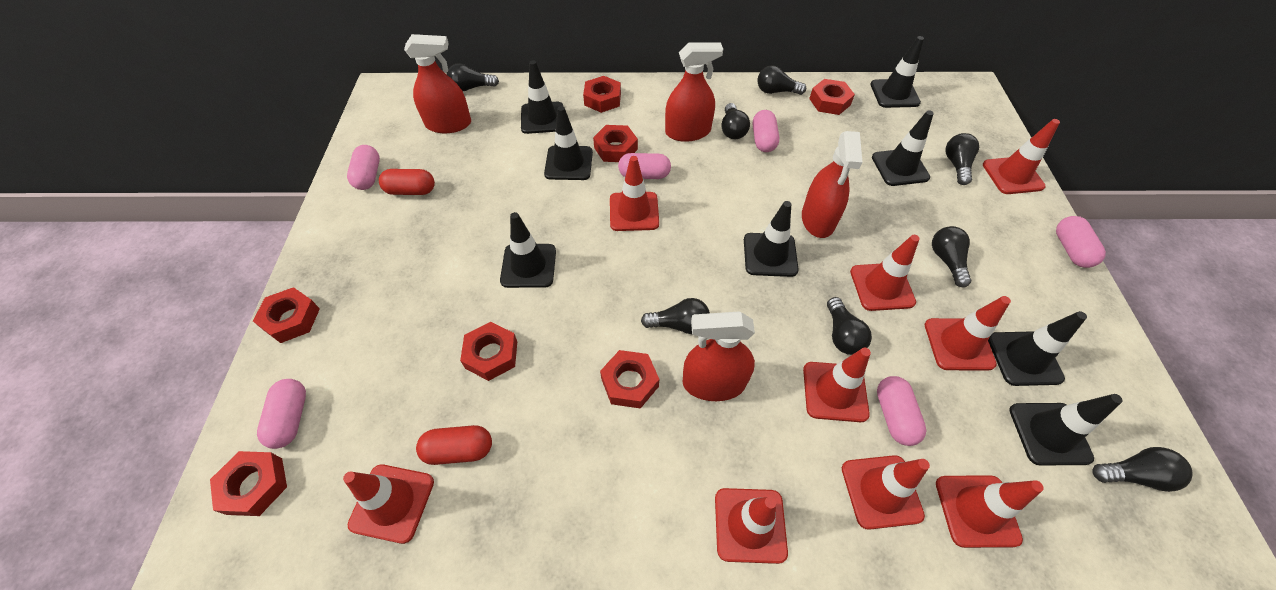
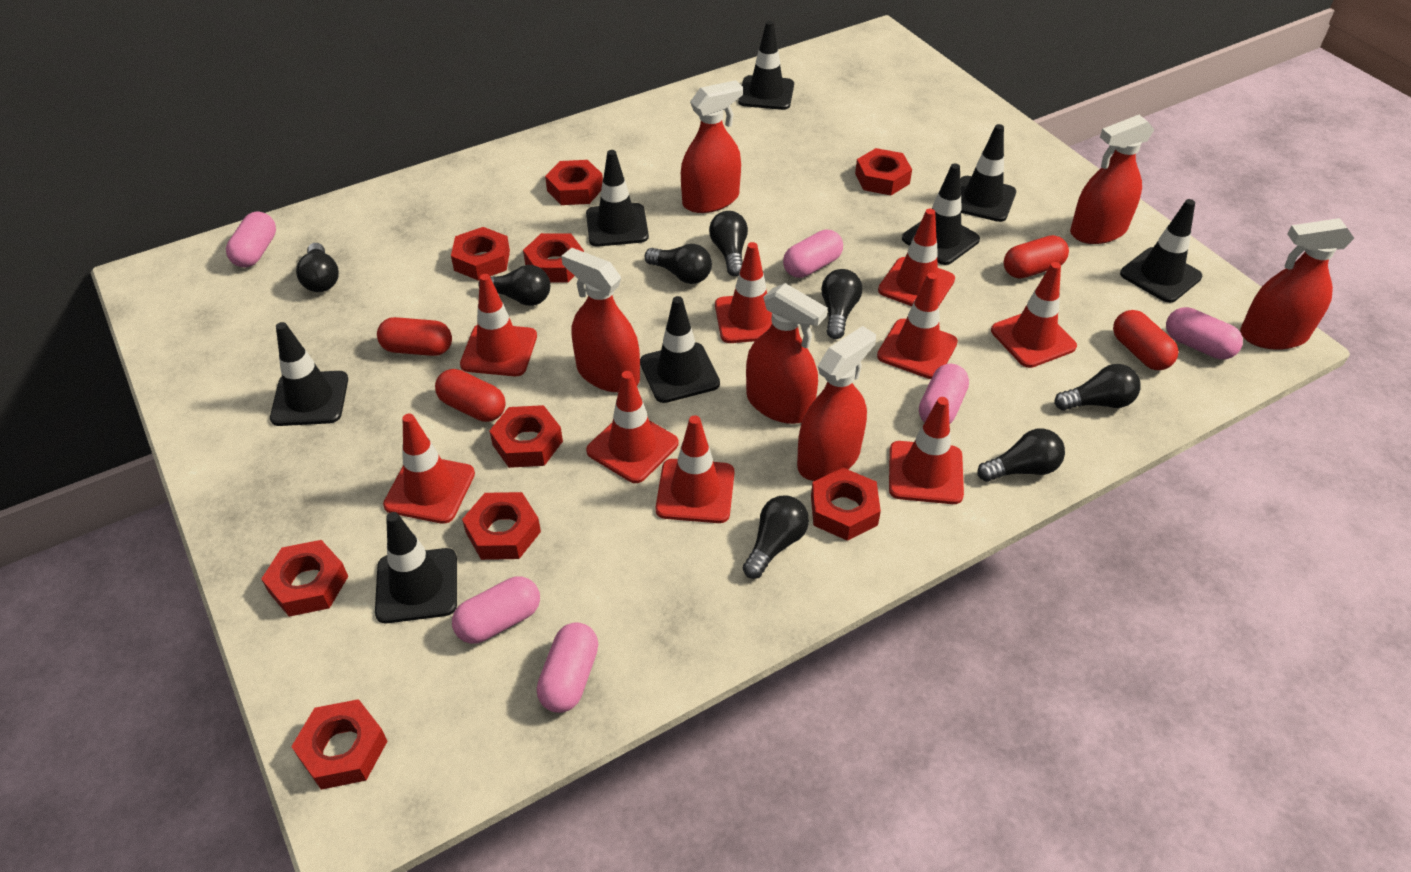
red capsule: 2 -> 4
red nut: 7 -> 9
red spray bottle: 4 -> 6

